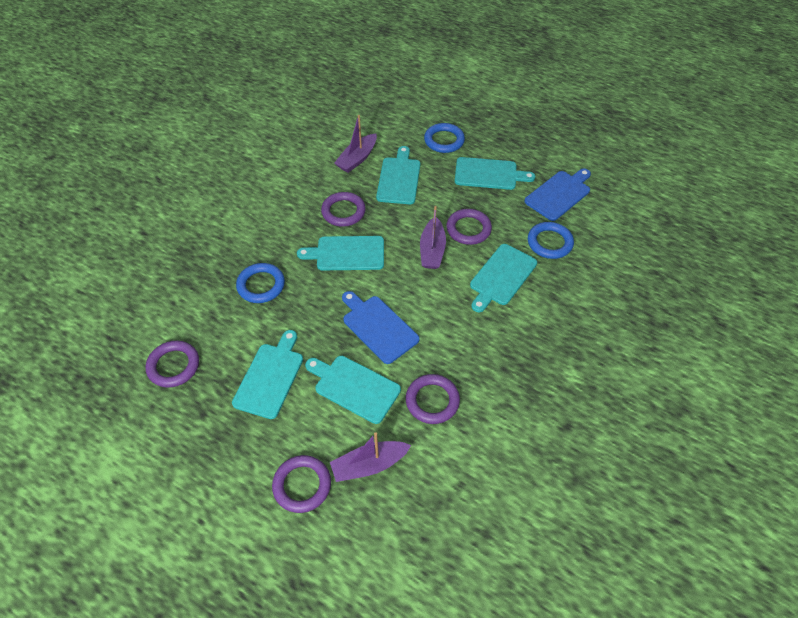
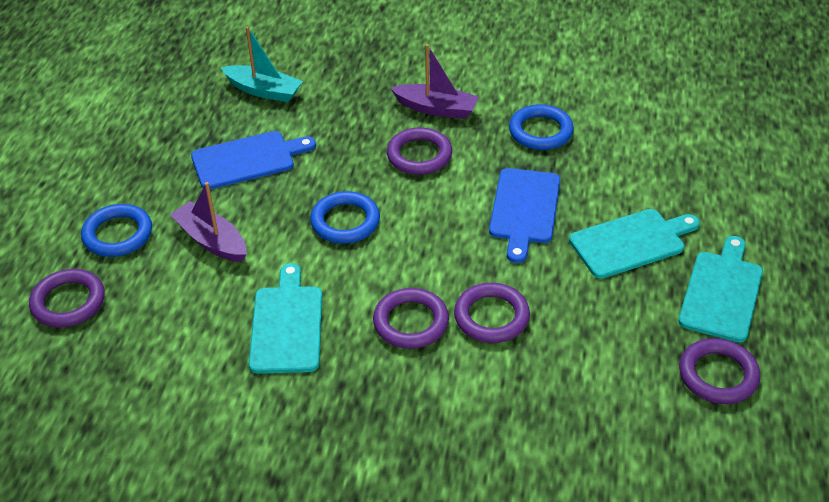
purple boat: 3 -> 2
turquoise boat: 0 -> 1
turquoise cutting board: 6 -> 3

